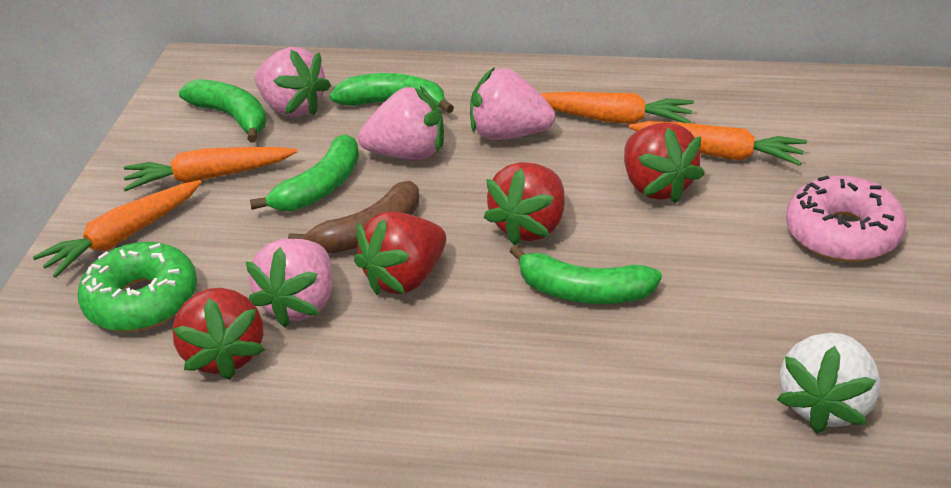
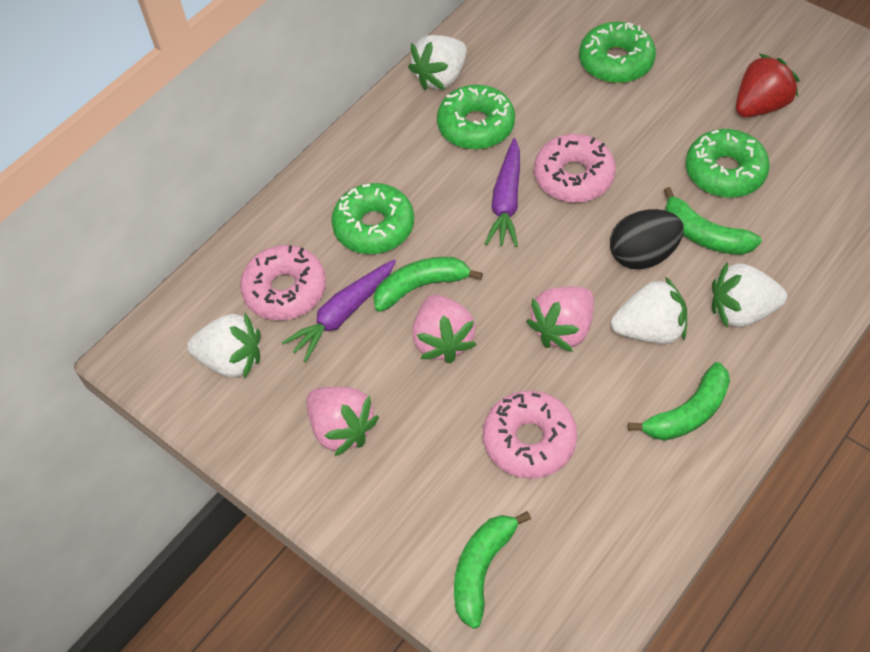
black egg: 0 -> 1
brown banana: 1 -> 0
green donut: 1 -> 4
orange carrot: 4 -> 0
pink donut: 1 -> 3
pink strawberry: 4 -> 3
purple carrot: 0 -> 2
red strawberry: 4 -> 1
white strawberry: 1 -> 4

